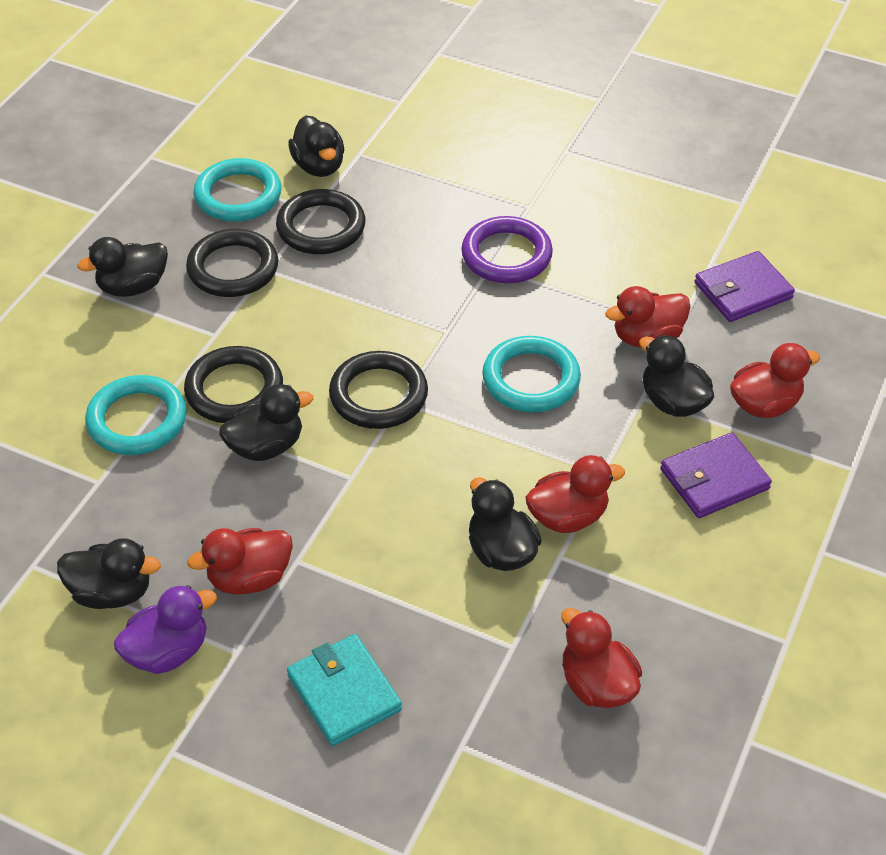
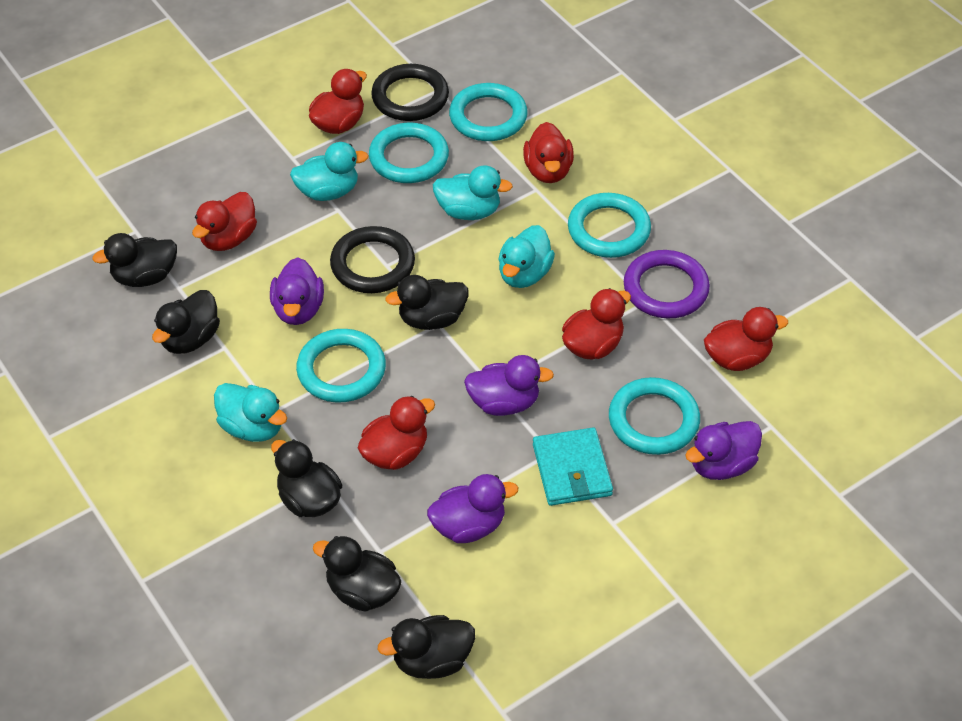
black ring: 4 -> 2
purple duck: 1 -> 4
purple wallet: 2 -> 0
red duck: 5 -> 6
turquoise duck: 0 -> 4
turquoise ring: 3 -> 5

